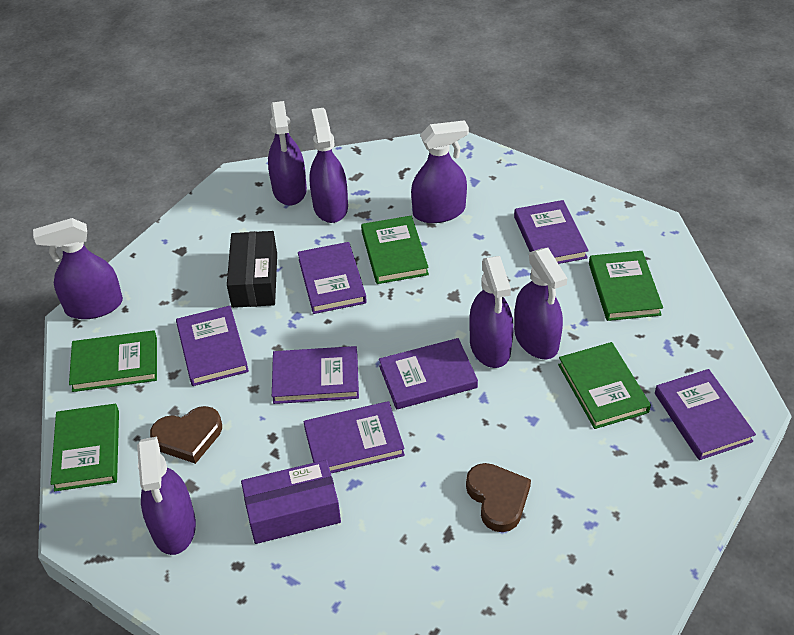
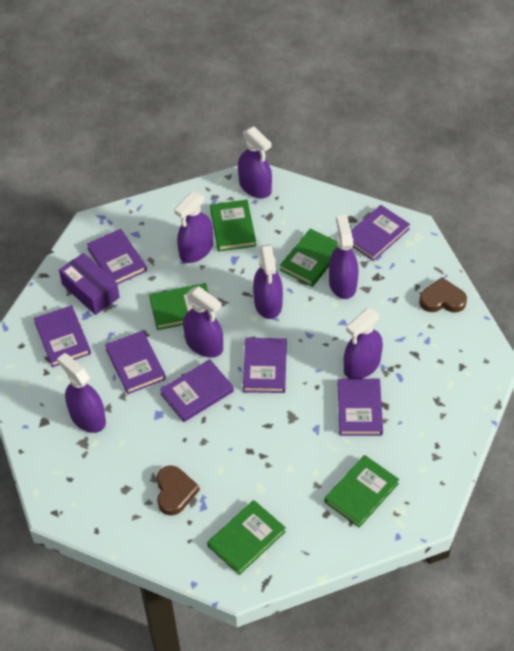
black box: 1 -> 0

